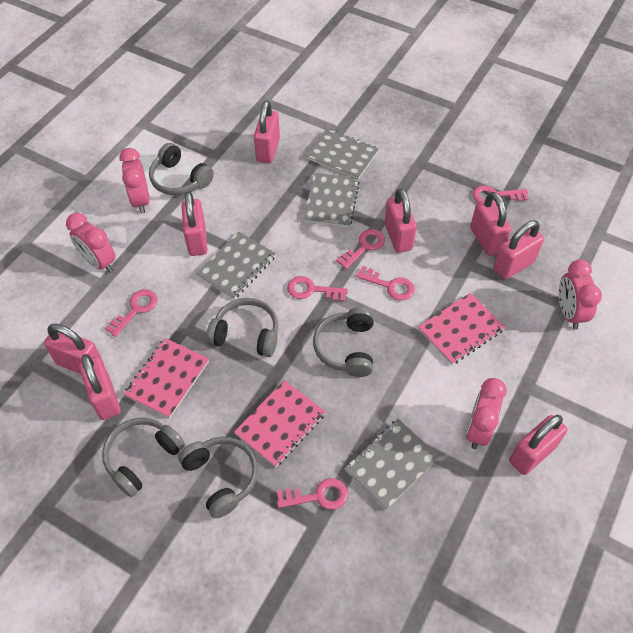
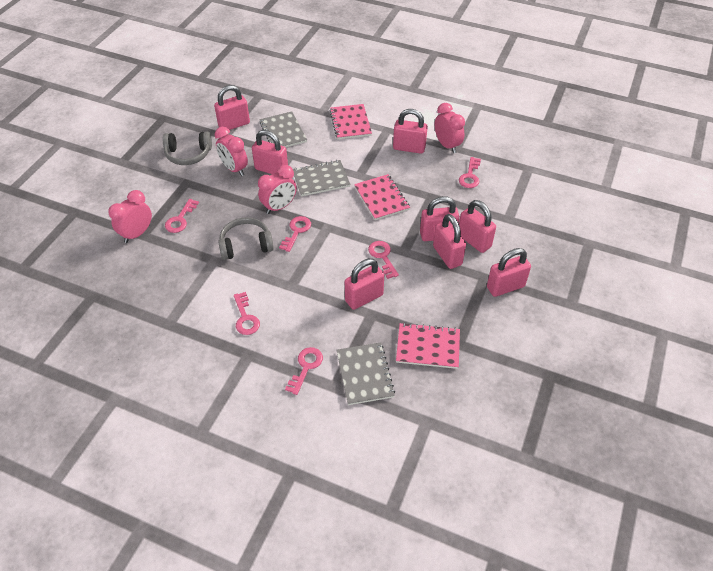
grey headphones: 5 -> 2
grey notebook: 4 -> 3

